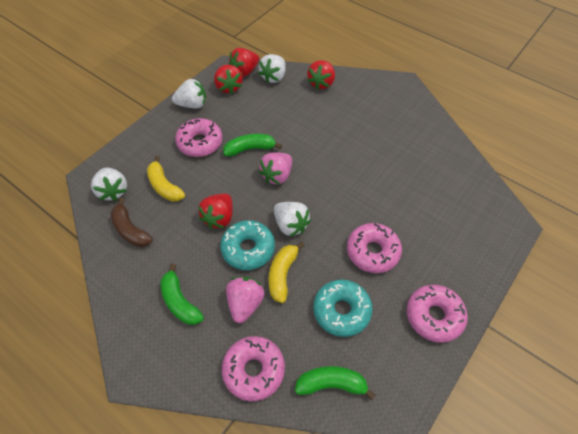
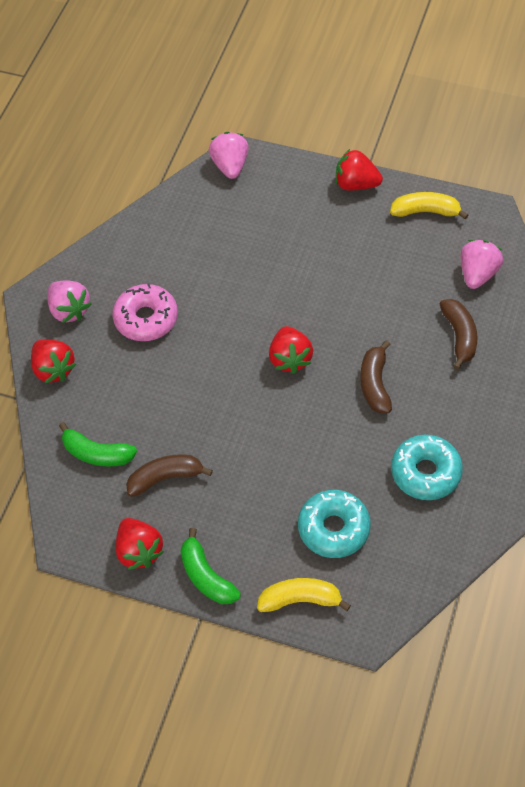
brown banana: 1 -> 3
green banana: 3 -> 2
pink donut: 4 -> 1
pink strawberry: 2 -> 3
white strawberry: 4 -> 0

